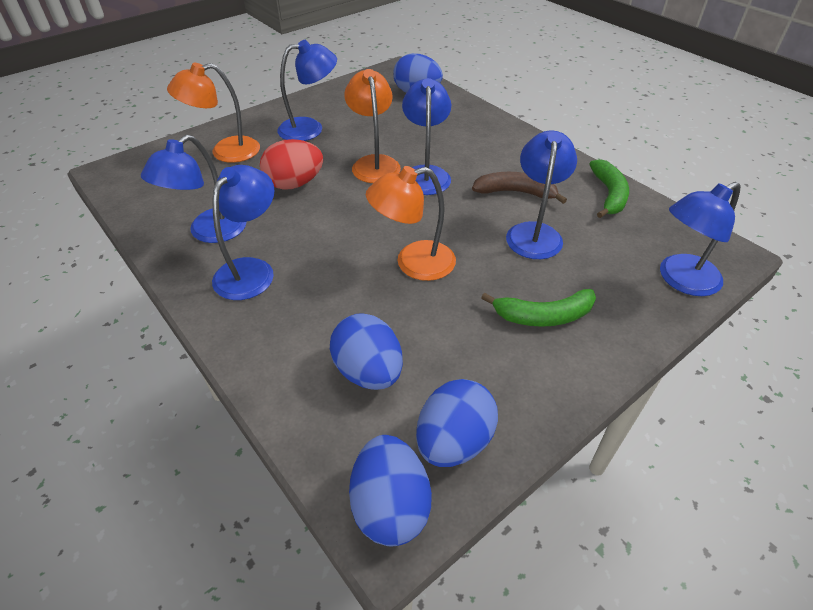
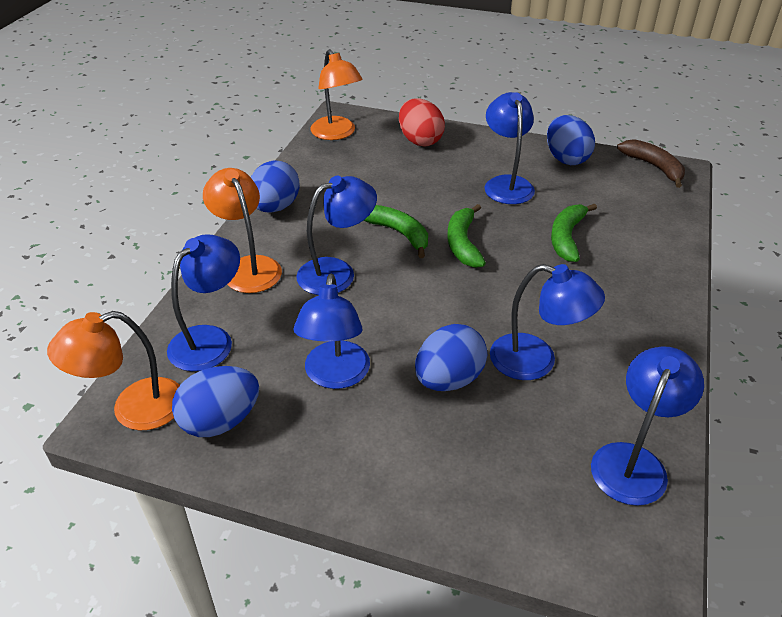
green banana: 2 -> 3

